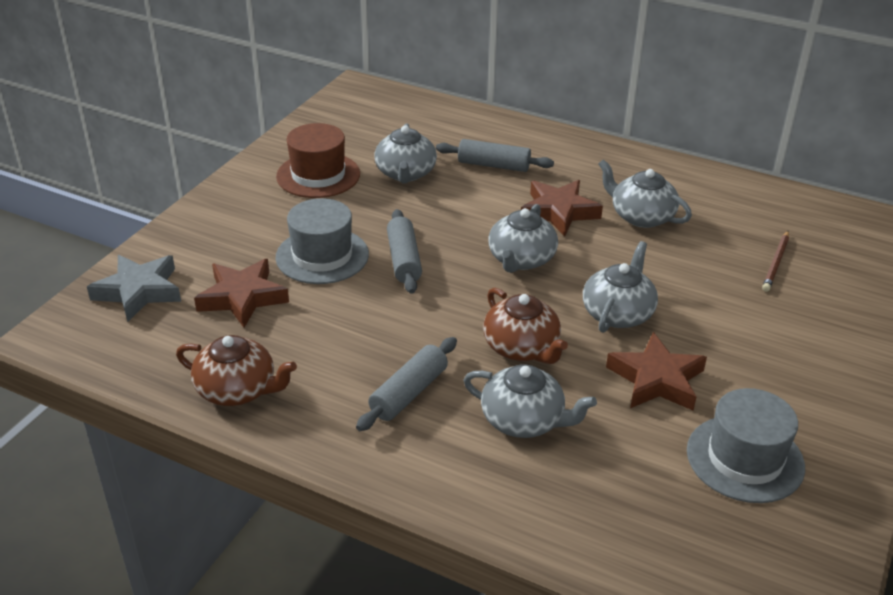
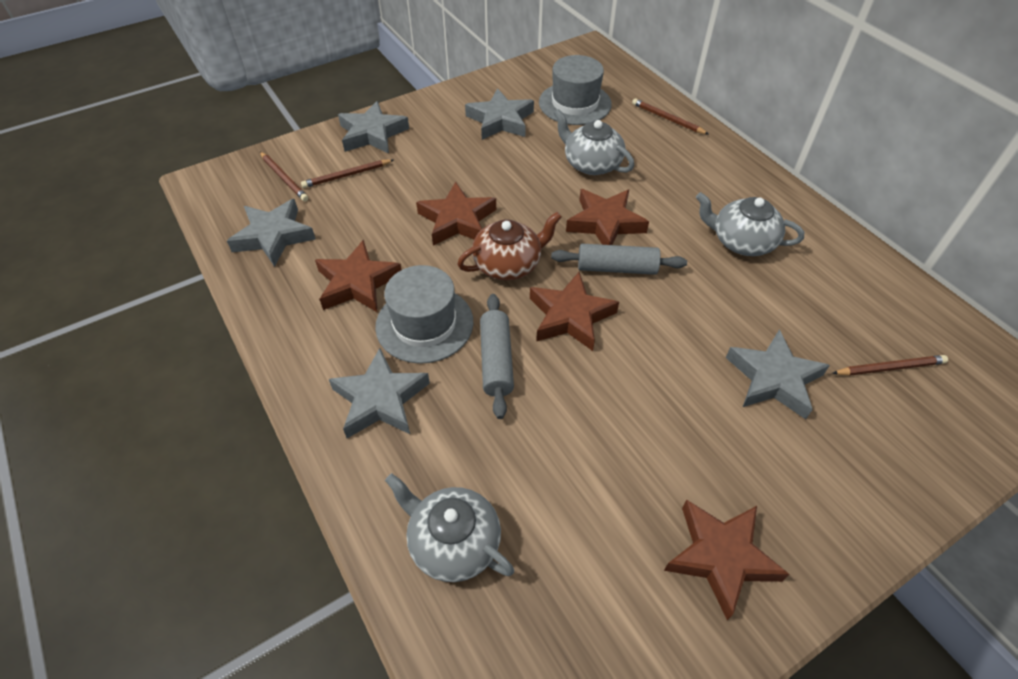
brown hat: 1 -> 0
brown pencil: 1 -> 4
brown star: 3 -> 5
brown teapot: 2 -> 1
grey rolling pin: 3 -> 2
grey star: 1 -> 5
grey teapot: 5 -> 3

